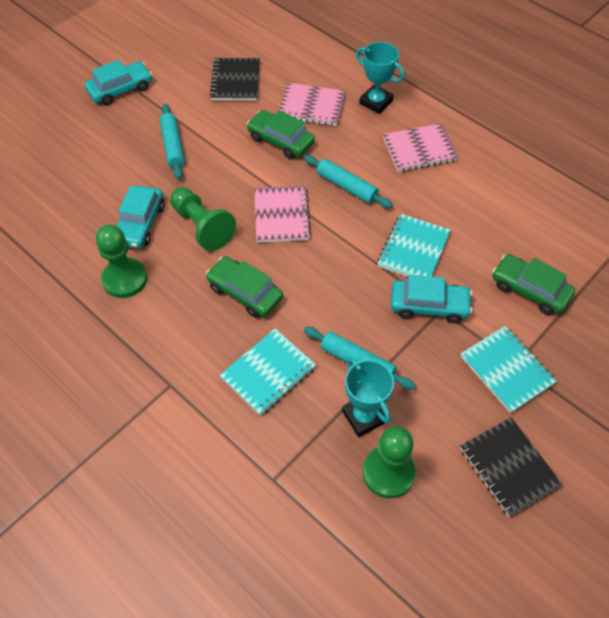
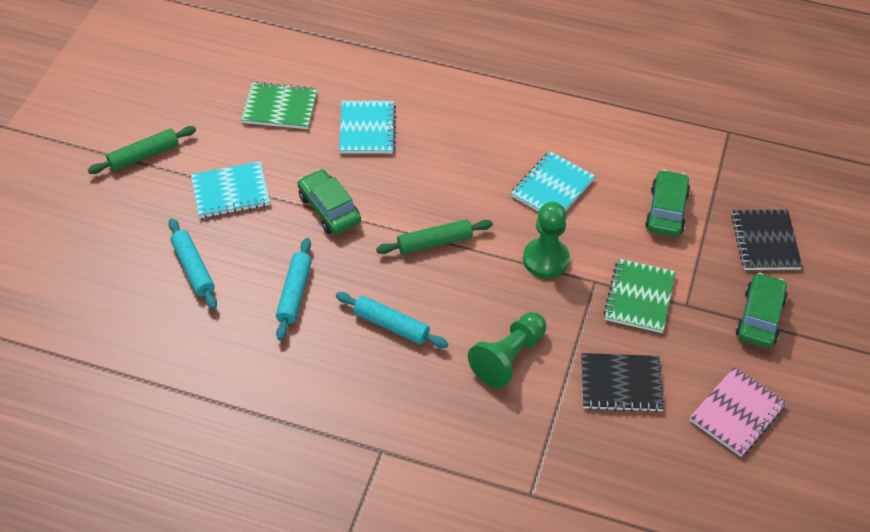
green notebook: 0 -> 2
green pawn: 3 -> 2
green rolling pin: 0 -> 2
pink notebook: 3 -> 1
turquoise car: 3 -> 0
turquoise trophy: 2 -> 0

